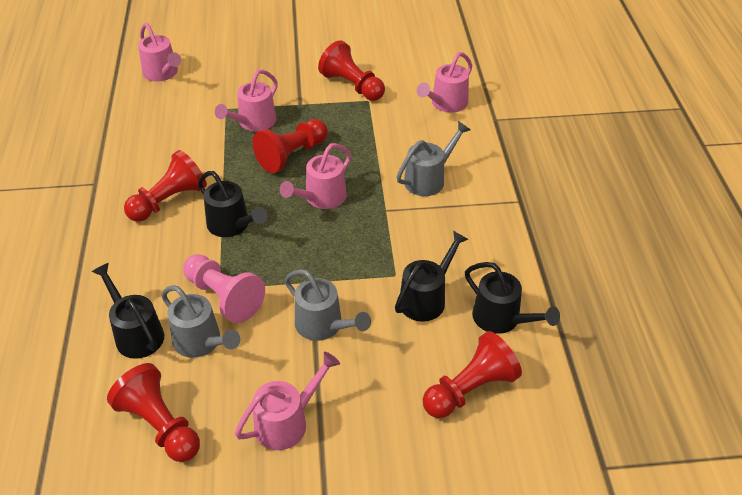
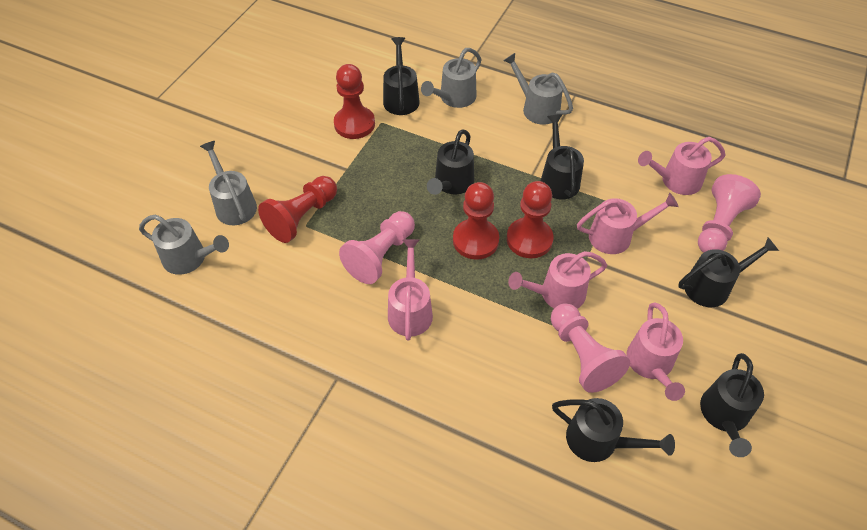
black watering can: 4 -> 6
grey watering can: 3 -> 4
pink pawn: 1 -> 3
red pawn: 5 -> 4

